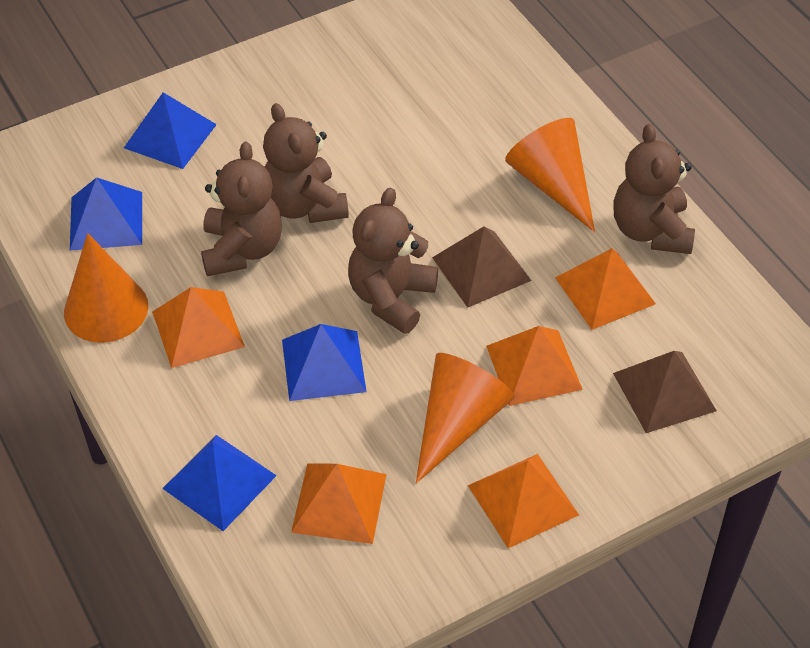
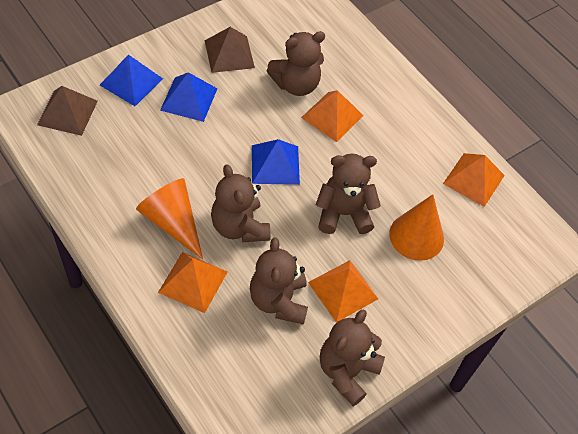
blue pyramid: 4 -> 3
brown teddy bear: 4 -> 5
orange cone: 3 -> 2
orange pyramid: 5 -> 4

